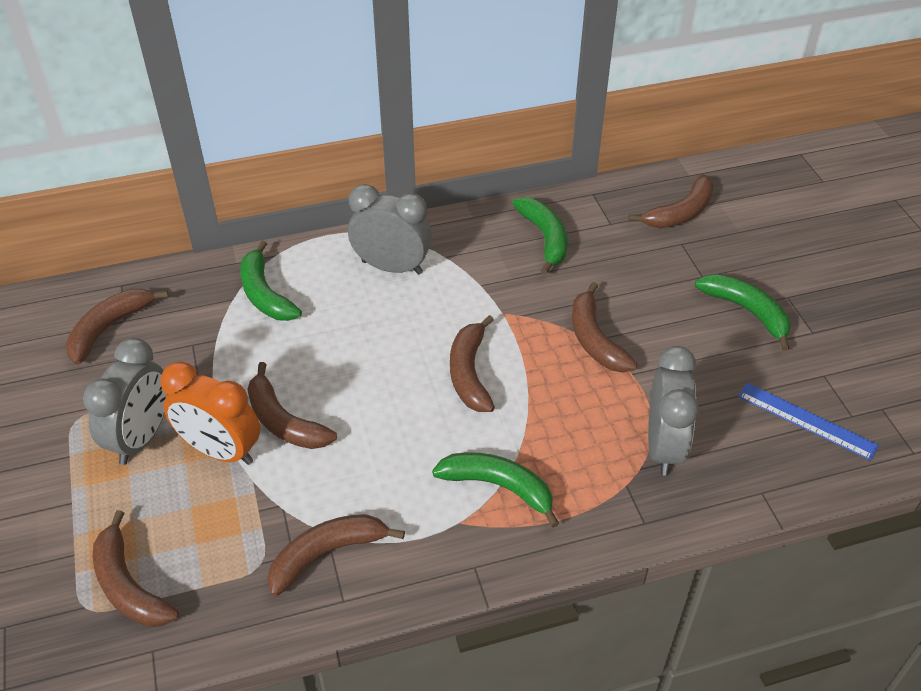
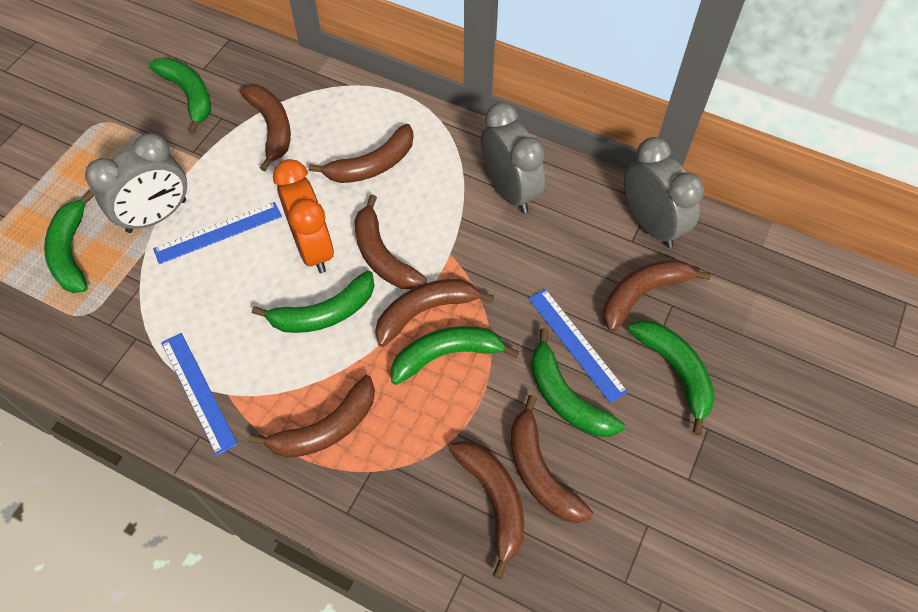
blue ruler: 1 -> 3
brown banana: 7 -> 8
green banana: 4 -> 6

